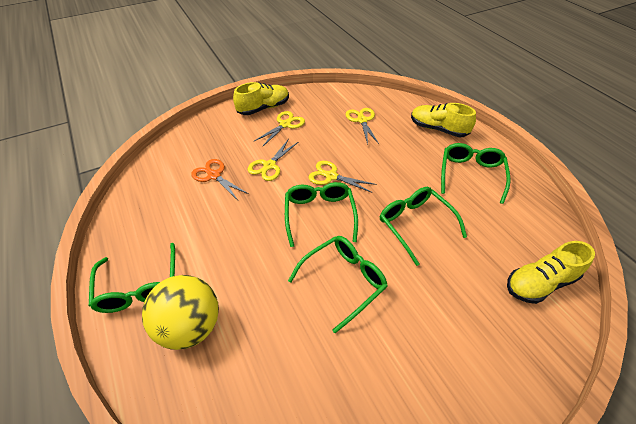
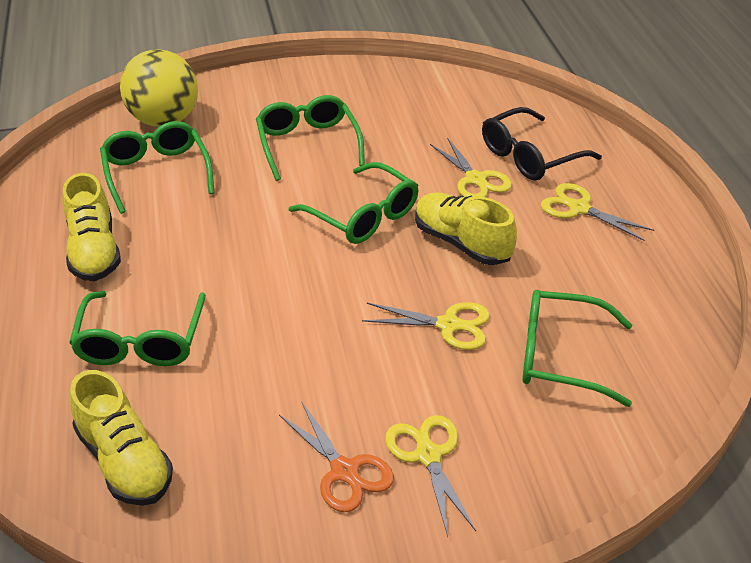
black glasses: 0 -> 1

